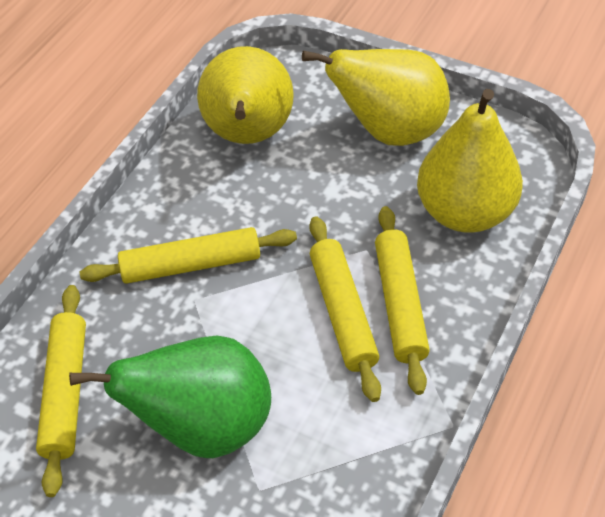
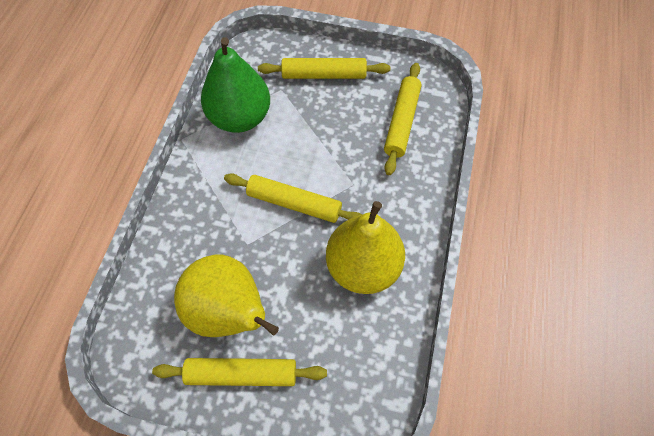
yellow pear: 3 -> 2

